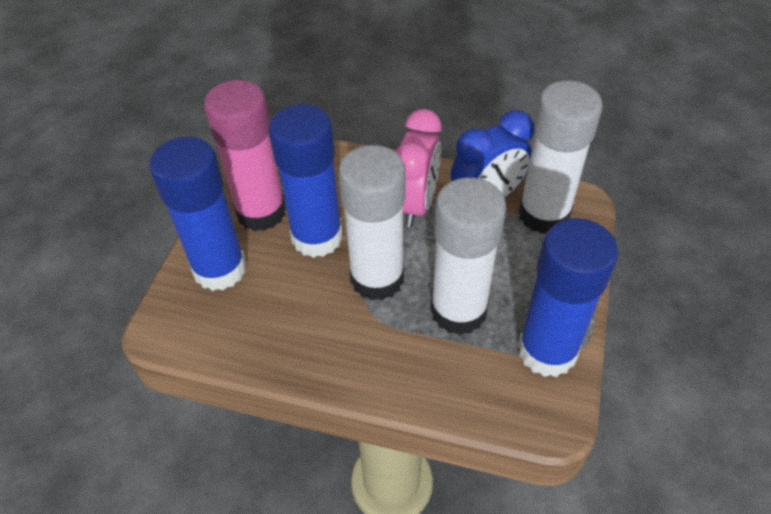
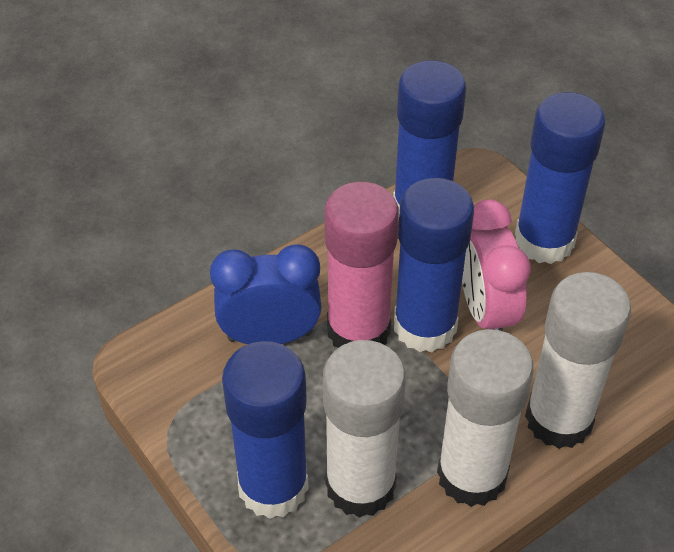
blue glue stick: 3 -> 4

